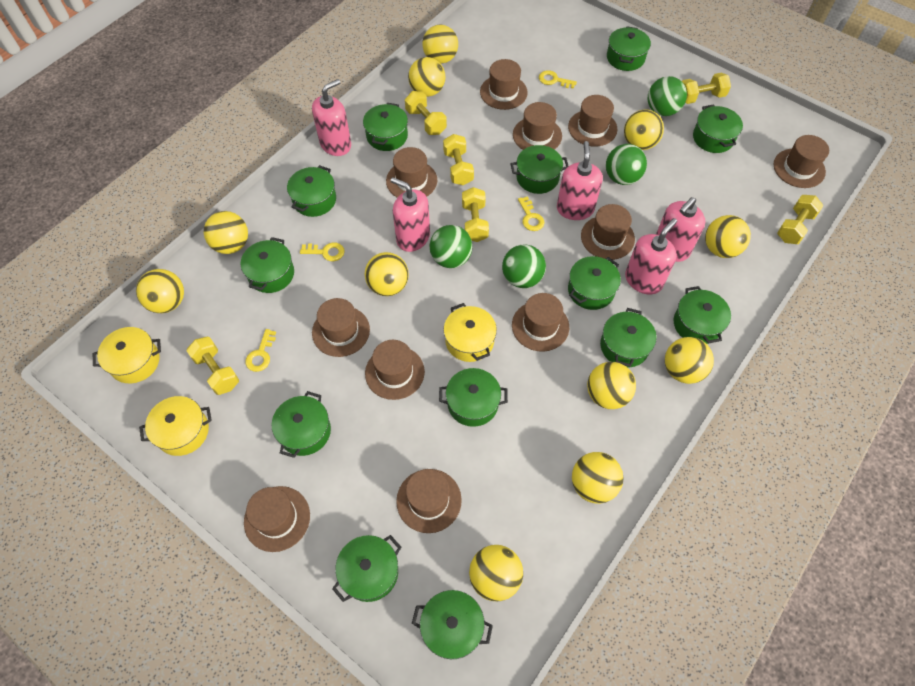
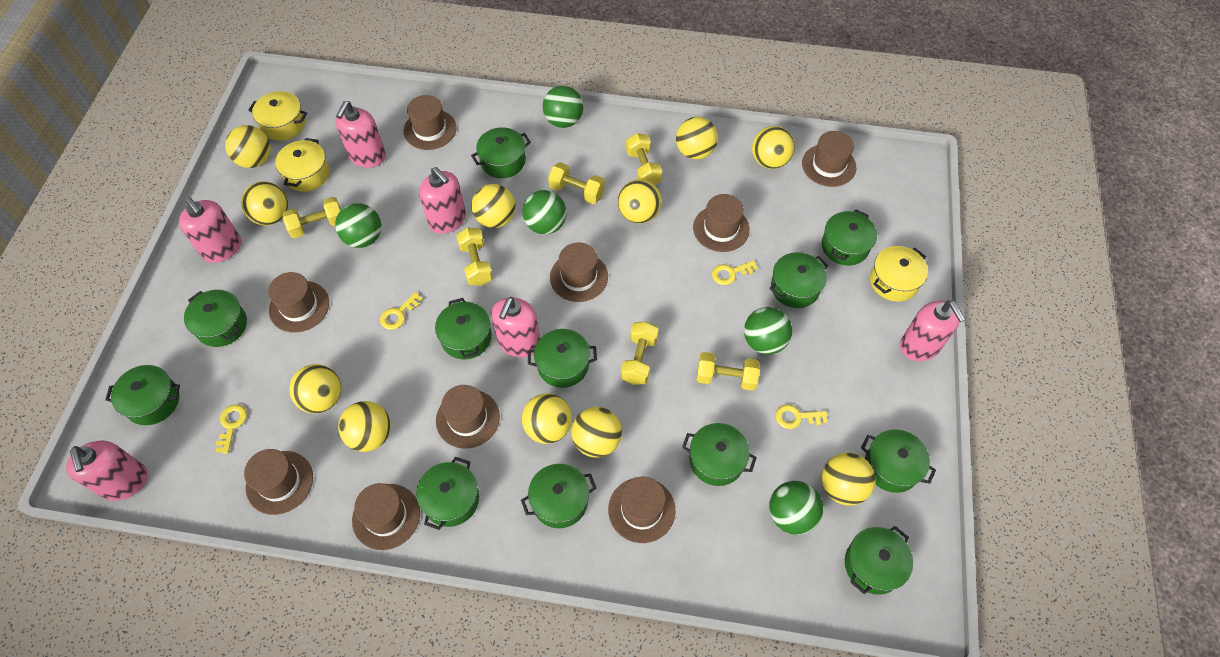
brown hat: 11 -> 9
green ball: 4 -> 5
green pot: 13 -> 12
pink soap dispenser: 5 -> 6

